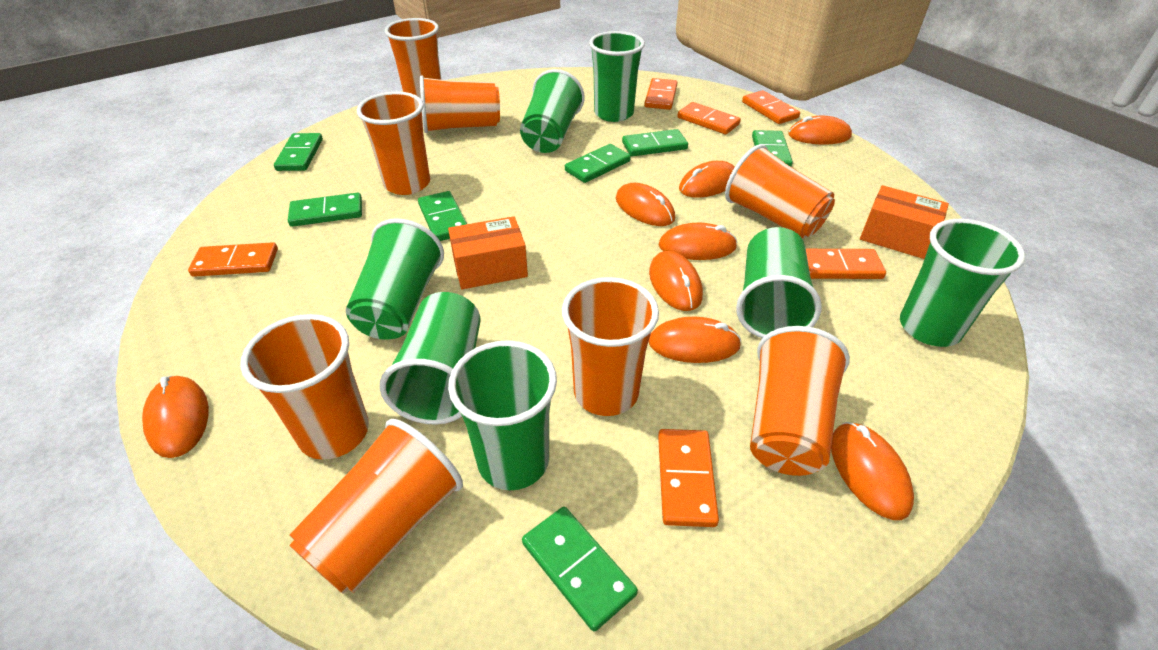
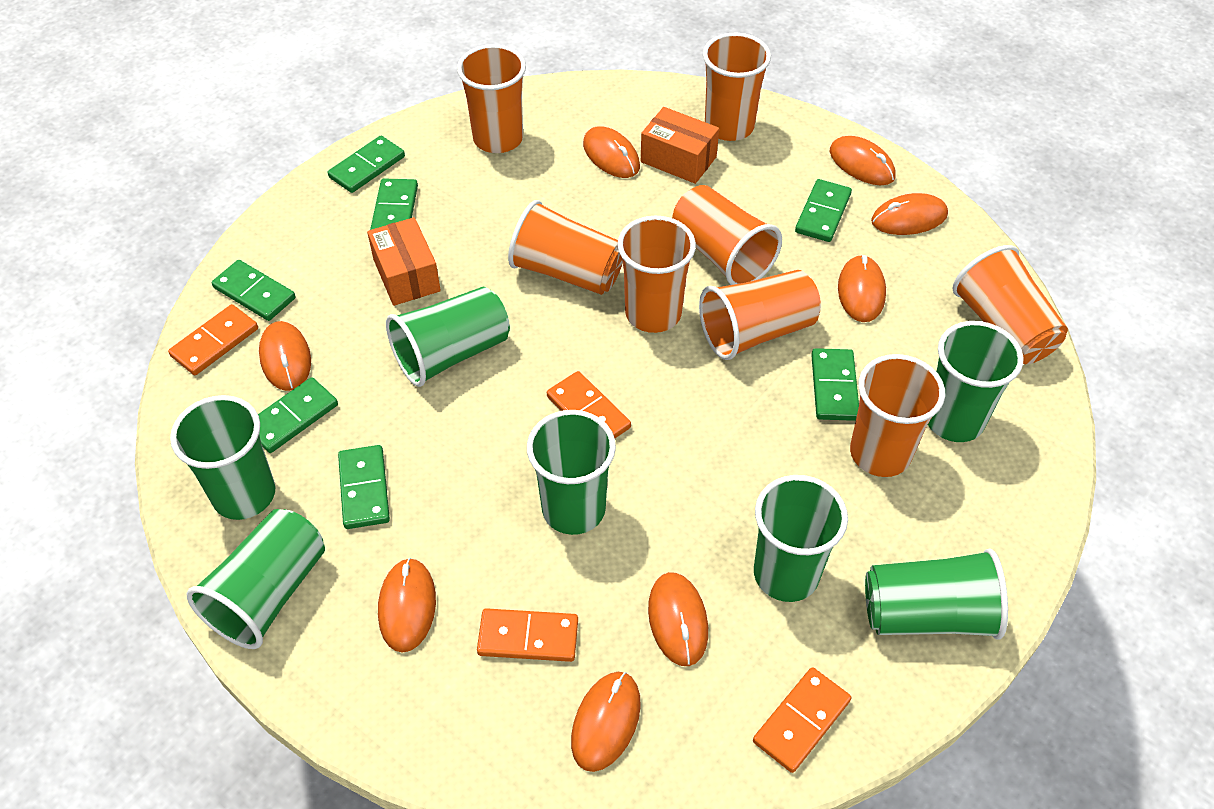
orange domino: 6 -> 4

